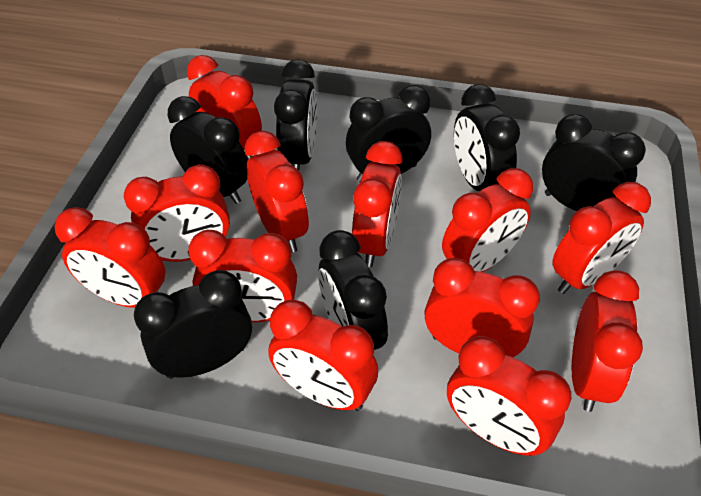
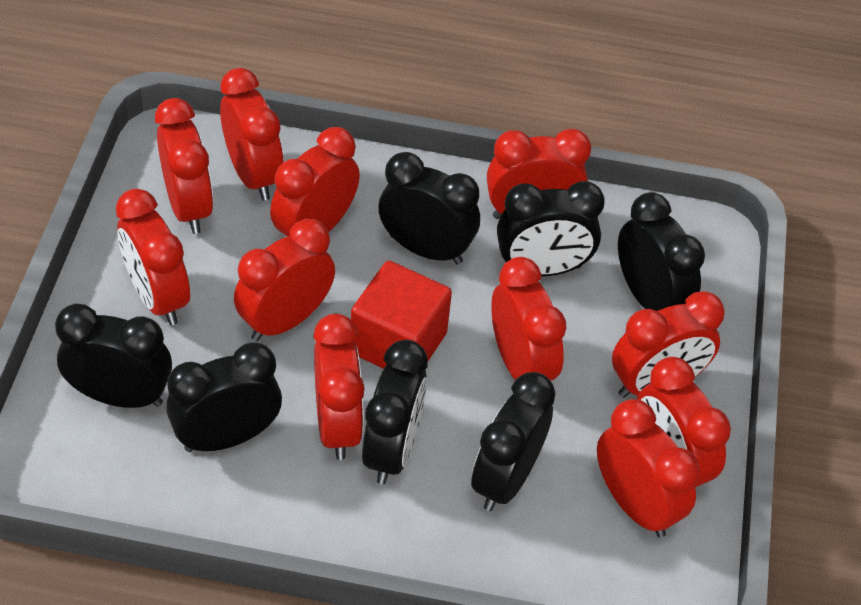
red clock: 12 -> 11
red cube: 0 -> 1

